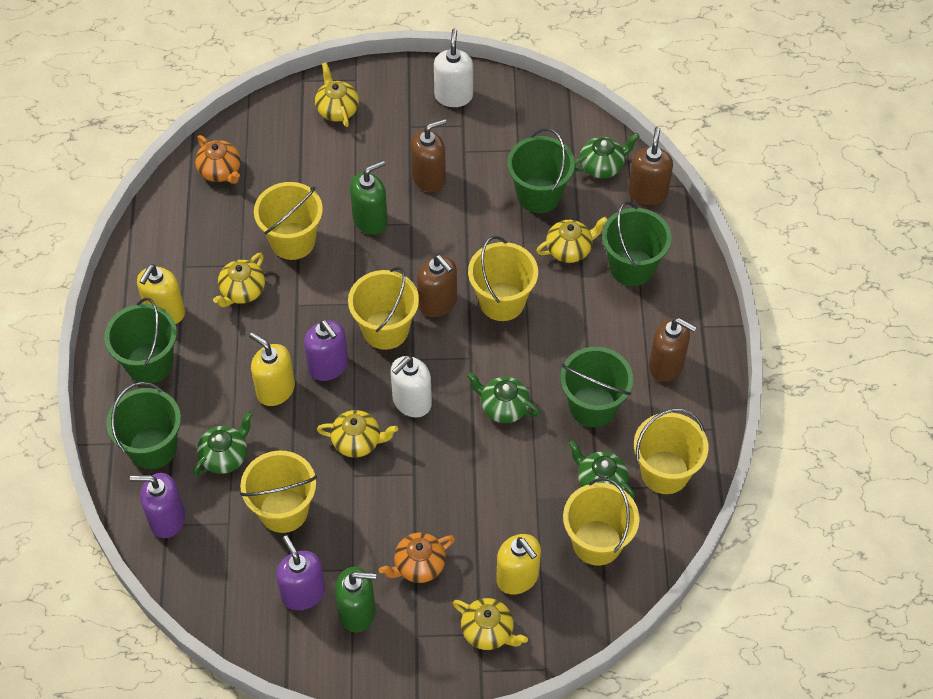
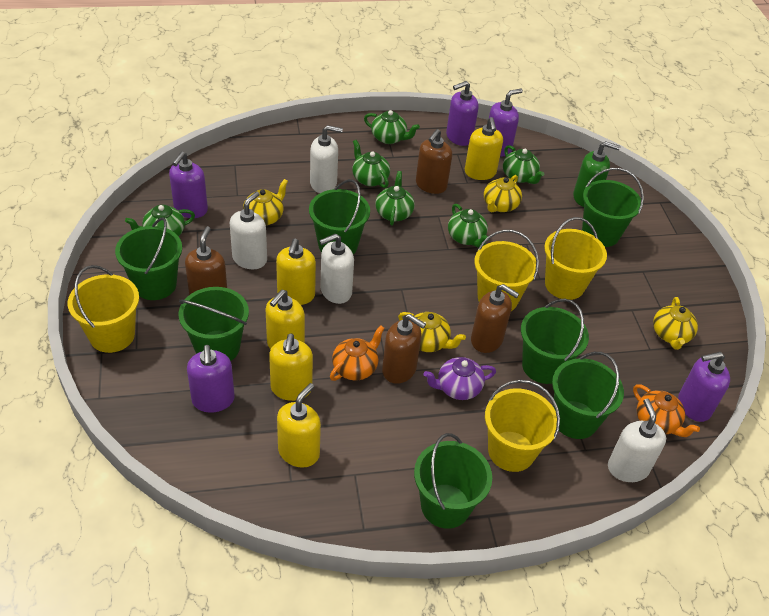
green bucket: 5 -> 7
green soap dispenser: 2 -> 1
green teapot: 4 -> 6
purple soap dispenser: 3 -> 5
purple teapot: 0 -> 1
white soap dispenser: 2 -> 4
yellow bucket: 6 -> 4
yellow soap dispenser: 3 -> 5
yellow teapot: 5 -> 4

